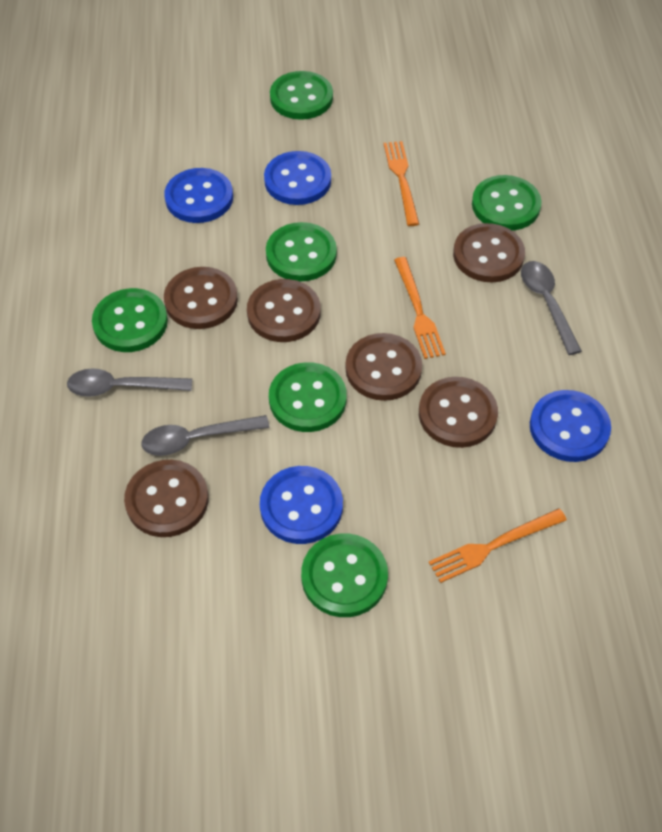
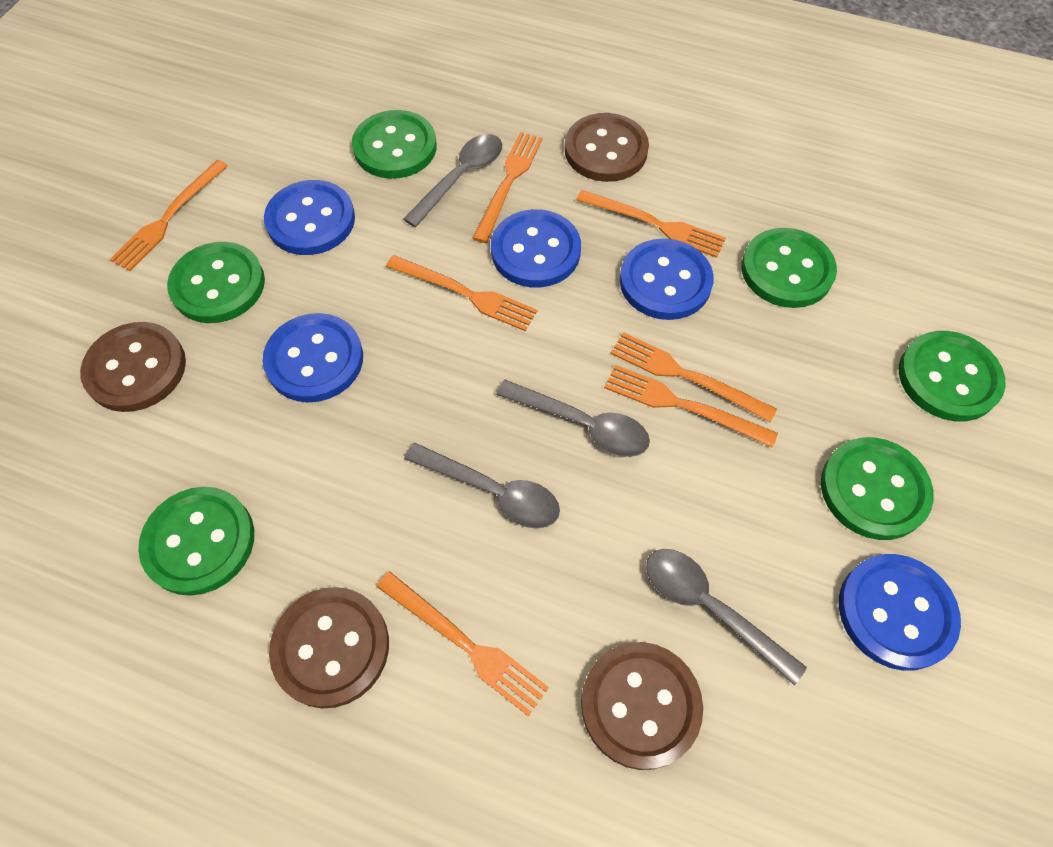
blue button: 4 -> 5
brown button: 6 -> 4
grey spoon: 3 -> 4
orange fork: 3 -> 7

